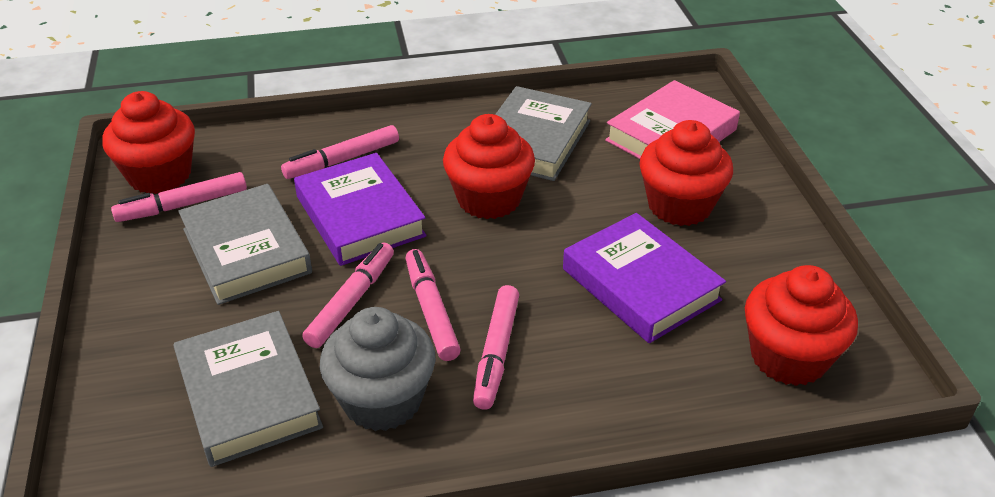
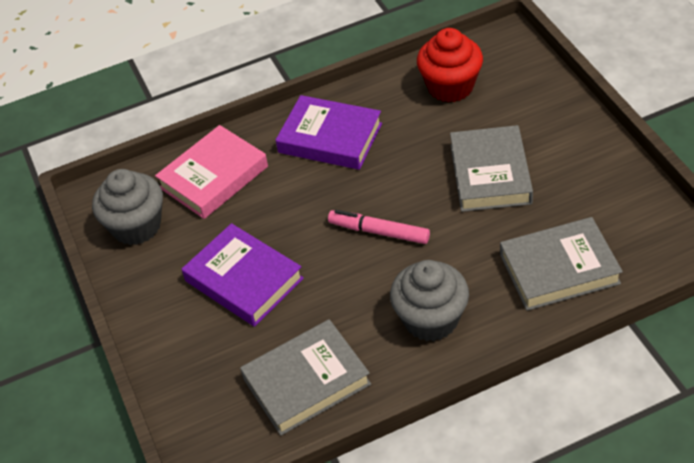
grey cupcake: 1 -> 2
pink marker: 5 -> 1
red cupcake: 4 -> 1

